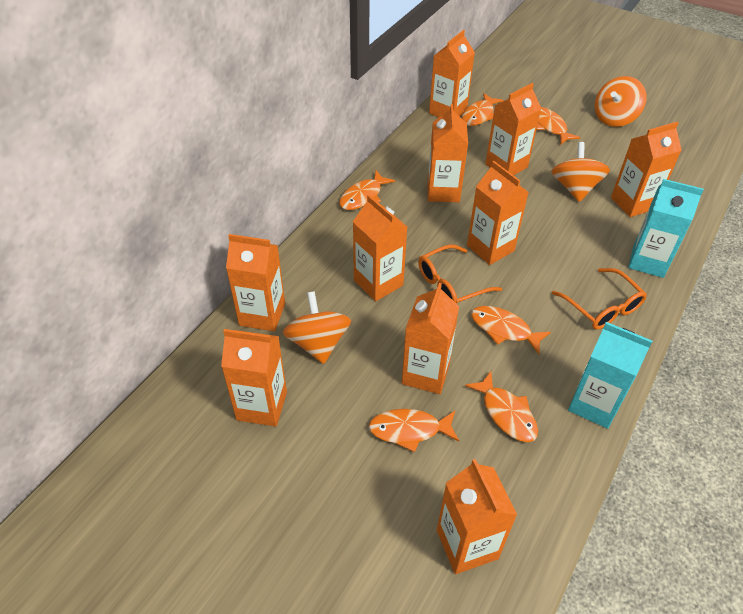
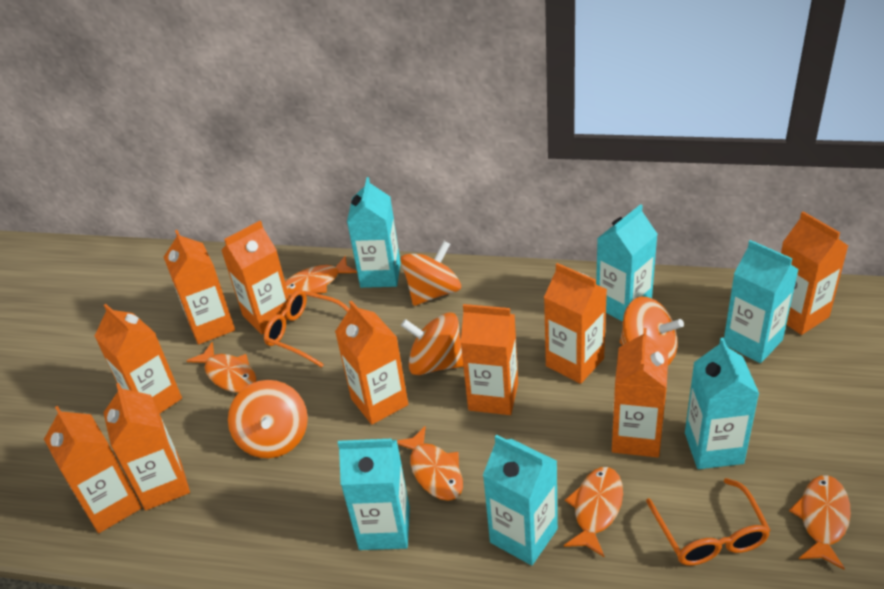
orange fish: 6 -> 5
orange spinning top: 3 -> 4
turquoise carton: 2 -> 6

